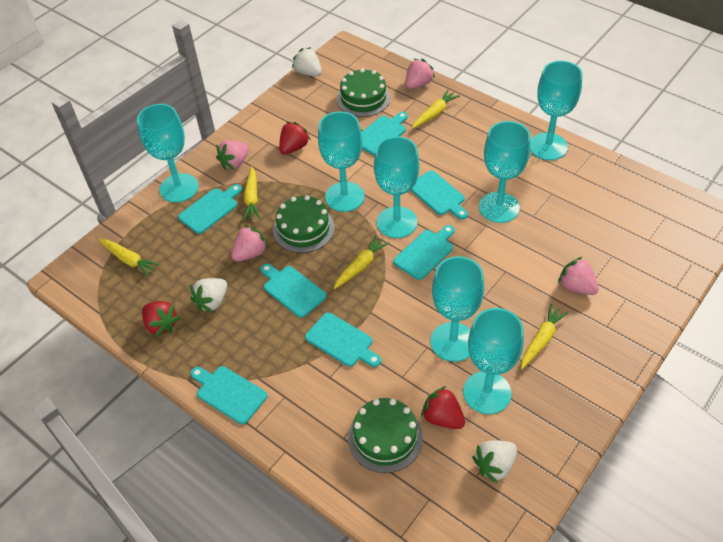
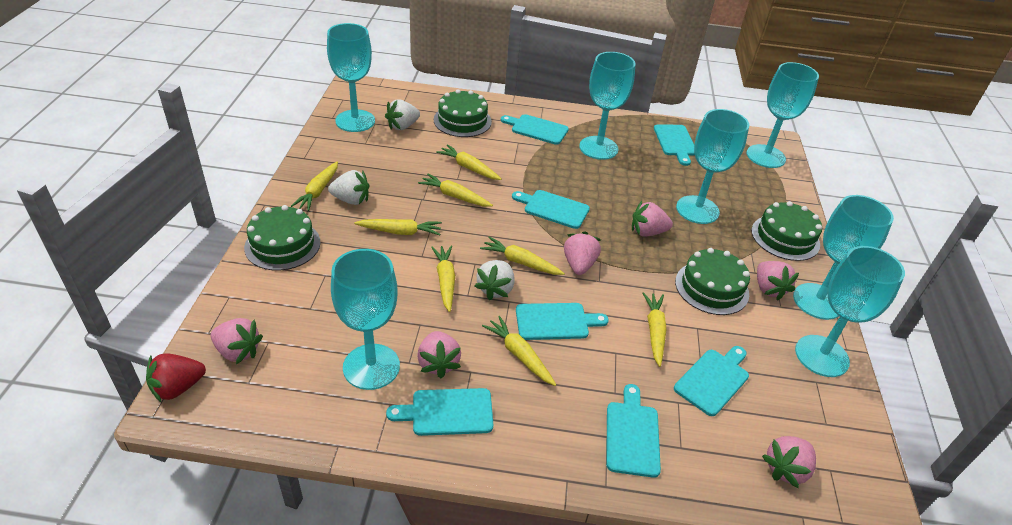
green cake: 3 -> 4
pink strawberry: 4 -> 6
red strawberry: 3 -> 1
yellow carrot: 5 -> 8

